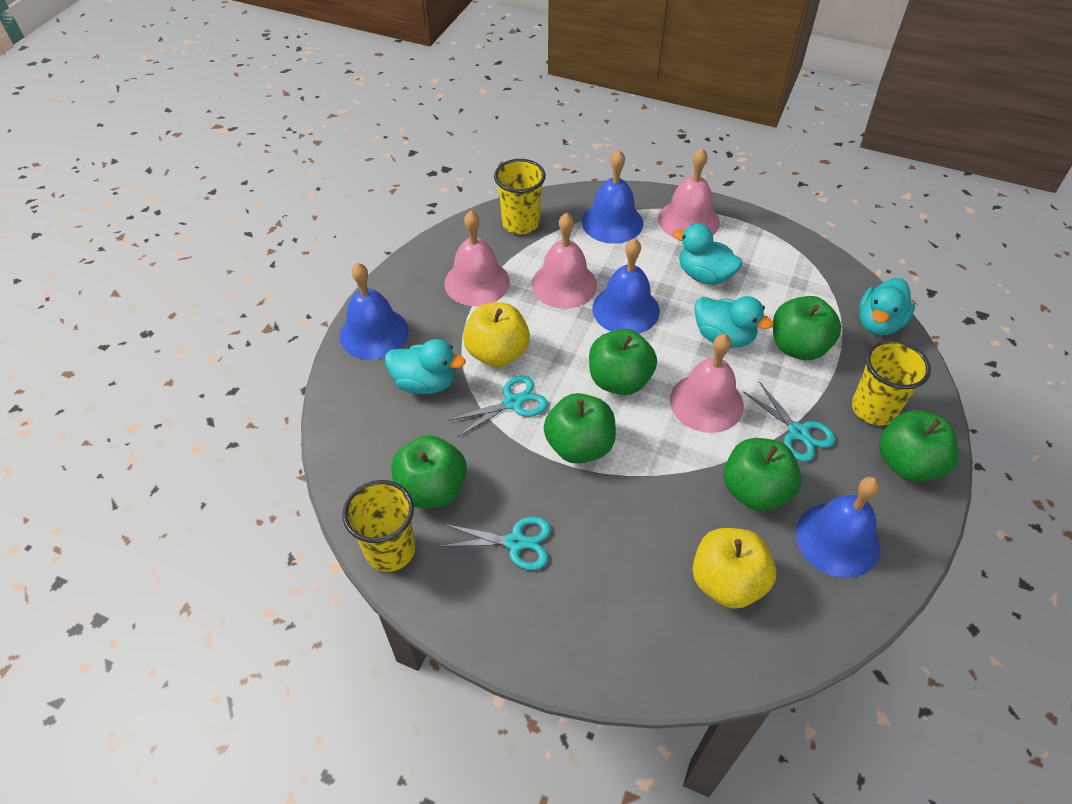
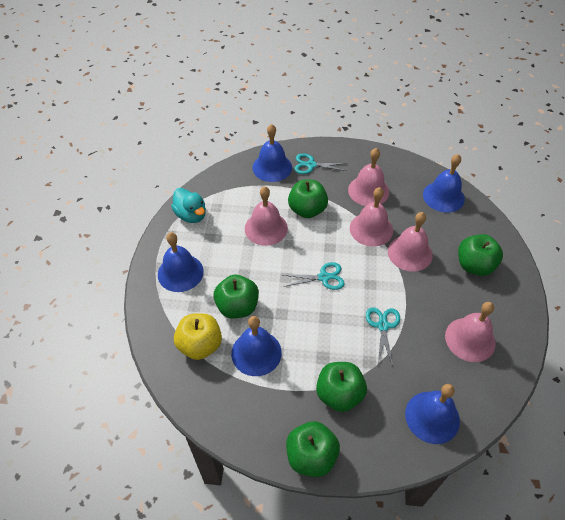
blue bell: 4 -> 5
green apple: 6 -> 5
pink bell: 4 -> 5
turquoise duck: 4 -> 1
yellow apple: 2 -> 1
yellow cup: 3 -> 0

